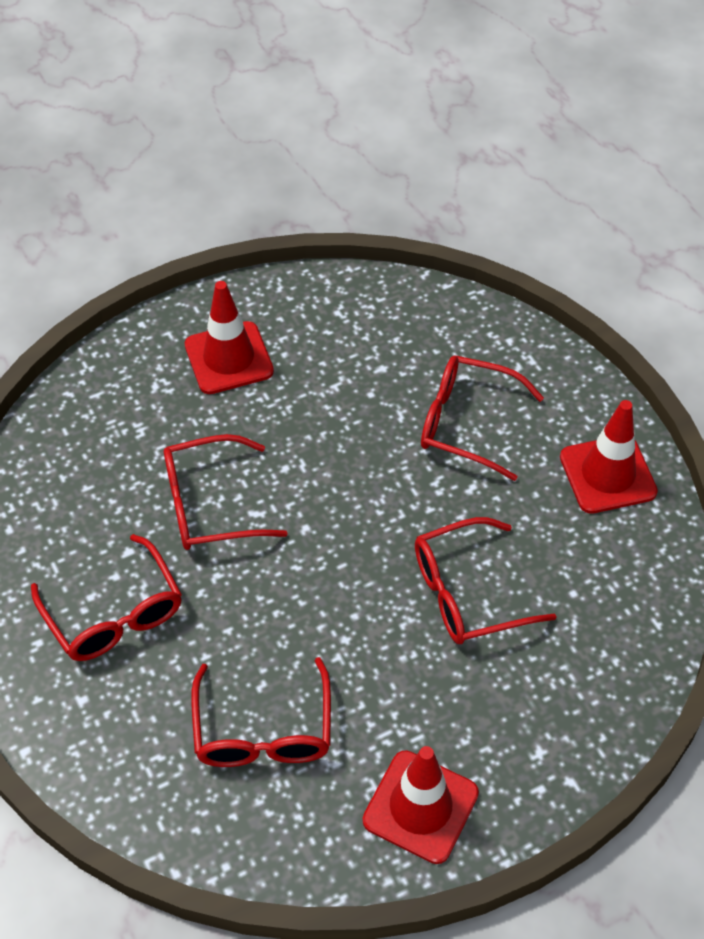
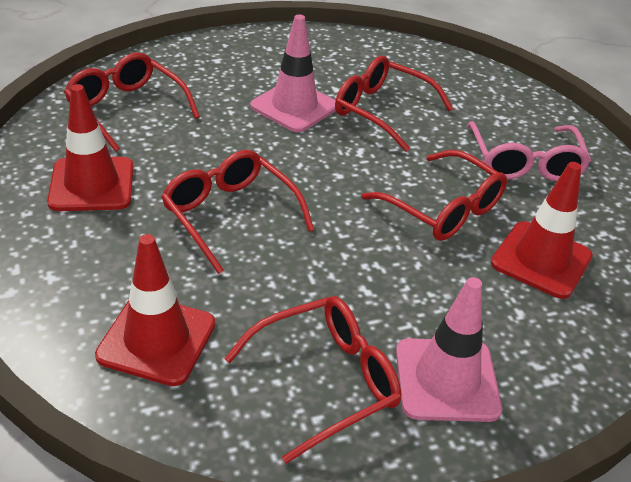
pink glasses: 0 -> 1
pink traffic cone: 0 -> 2

